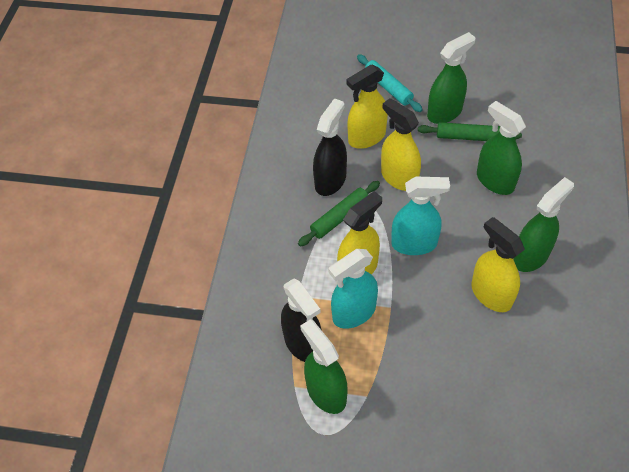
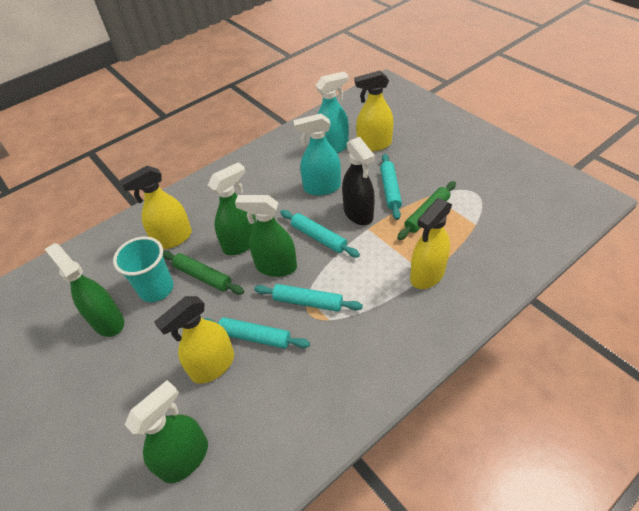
black spray bottle: 2 -> 1
turquoise cup: 0 -> 1
turquoise rolling pin: 1 -> 4

